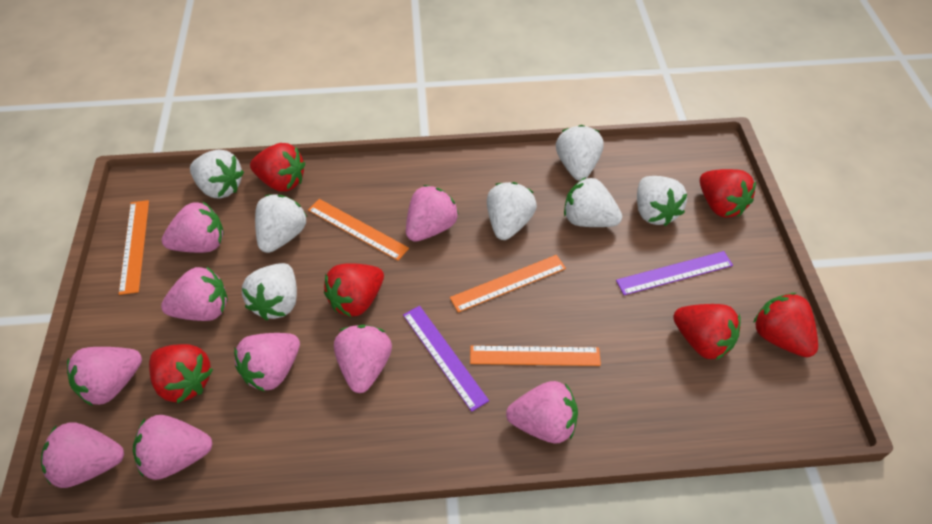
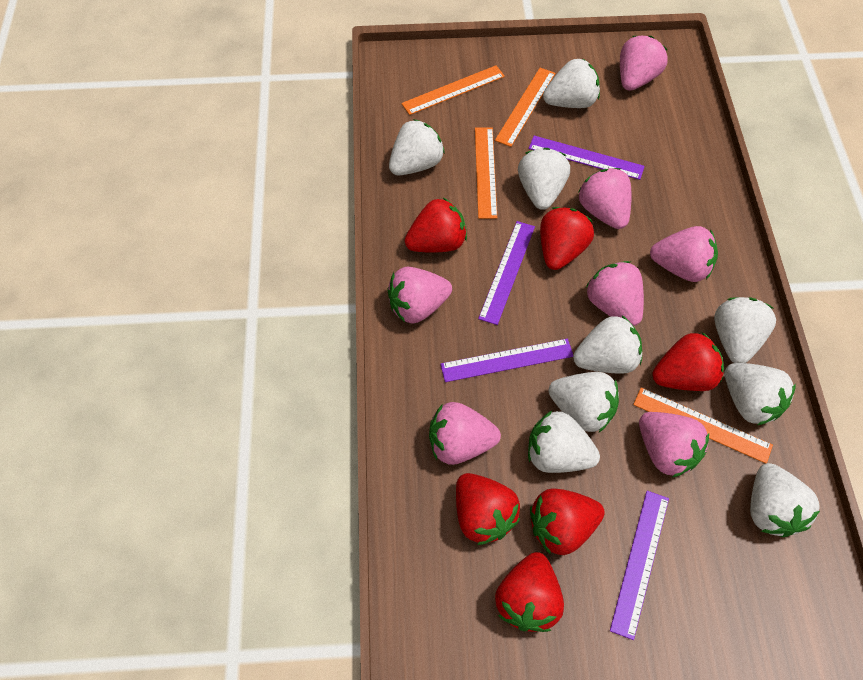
pink strawberry: 9 -> 7
purple ruler: 2 -> 4
white strawberry: 7 -> 9

